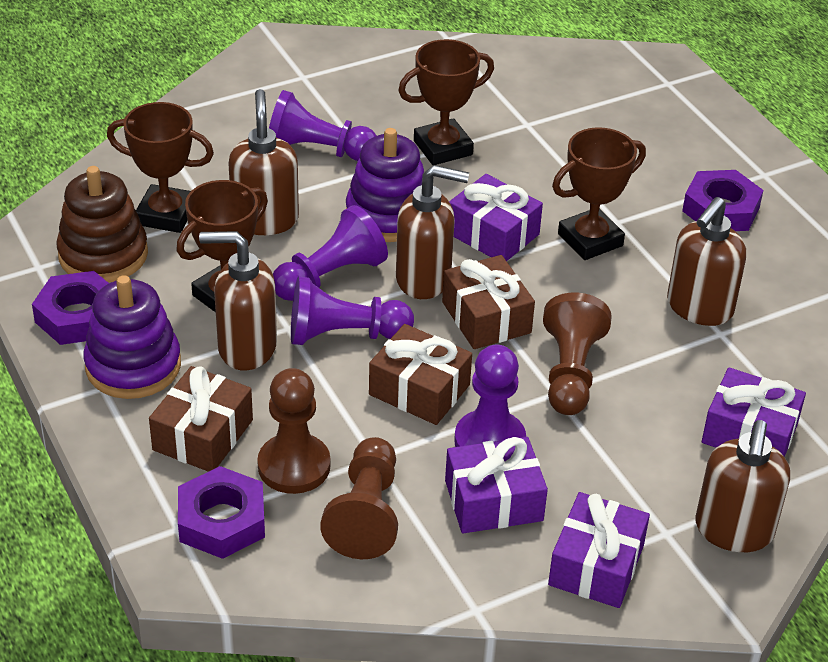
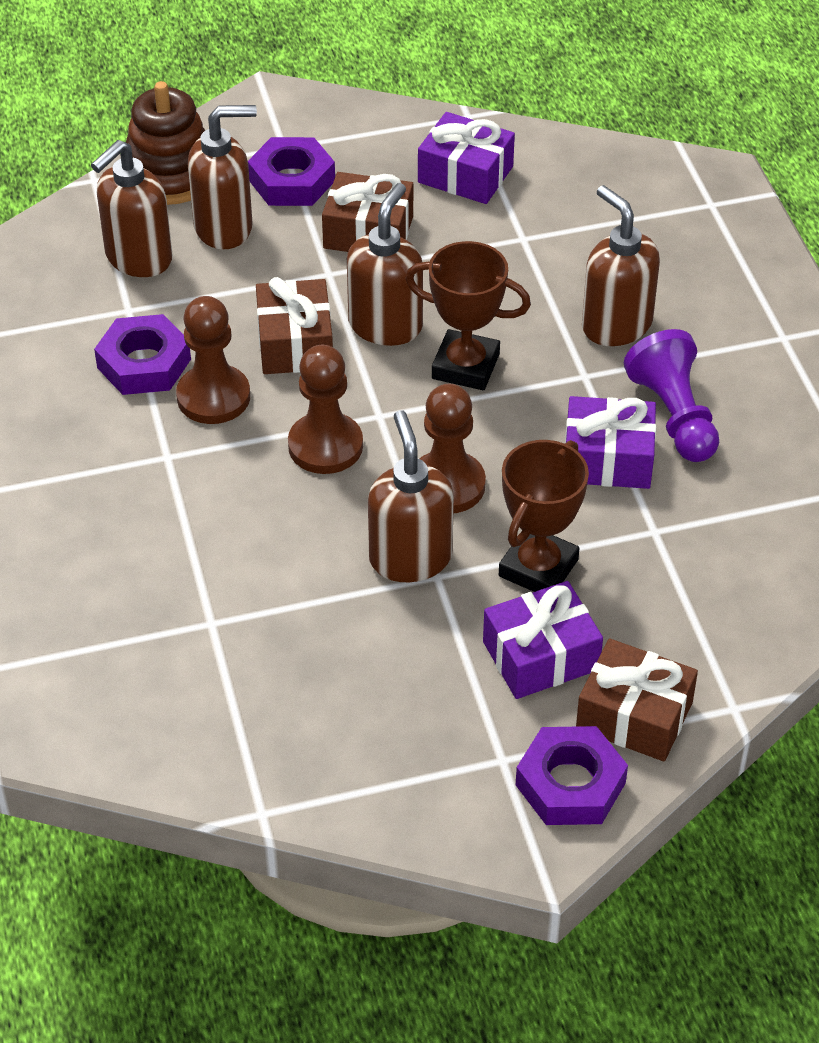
brown trophy: 4 -> 2
purple gift: 4 -> 3
purple pawn: 4 -> 1
purple stacking toy: 2 -> 0

